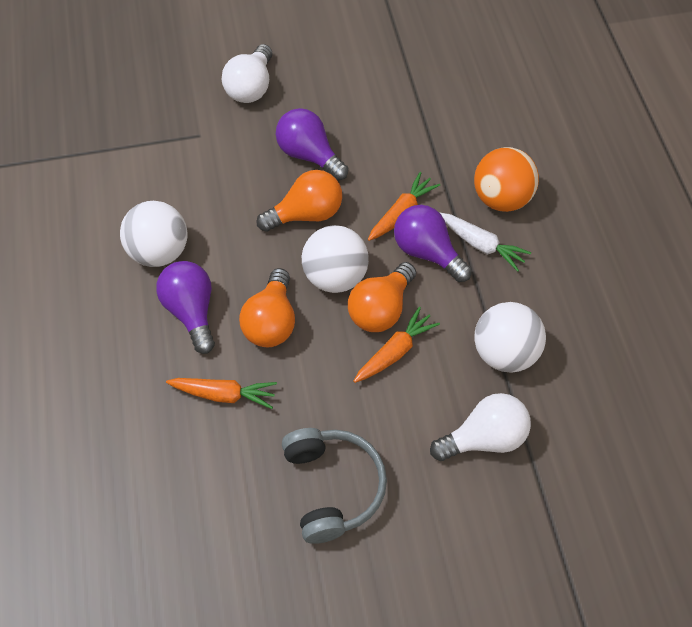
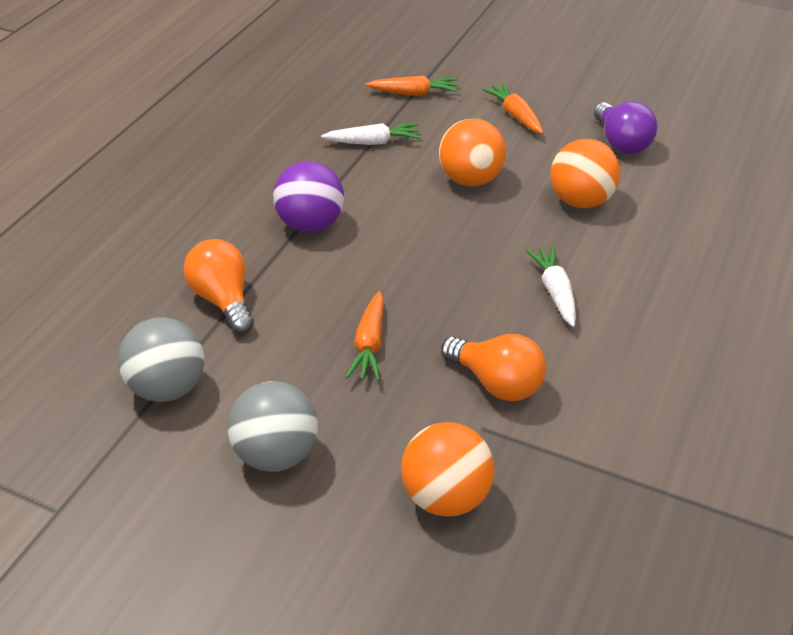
grey ball: 0 -> 2
grey headphones: 1 -> 0
orange ball: 1 -> 3
orange light bulb: 3 -> 2
purple ball: 0 -> 1
purple light bulb: 3 -> 1
white ball: 3 -> 0
white carrot: 1 -> 2
white light bulb: 2 -> 0

